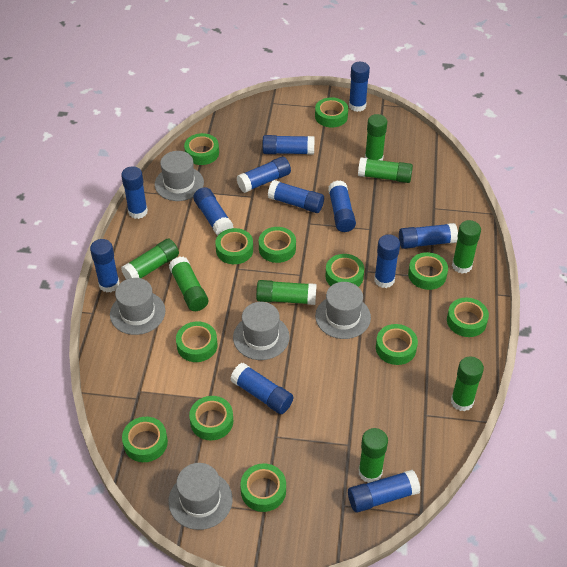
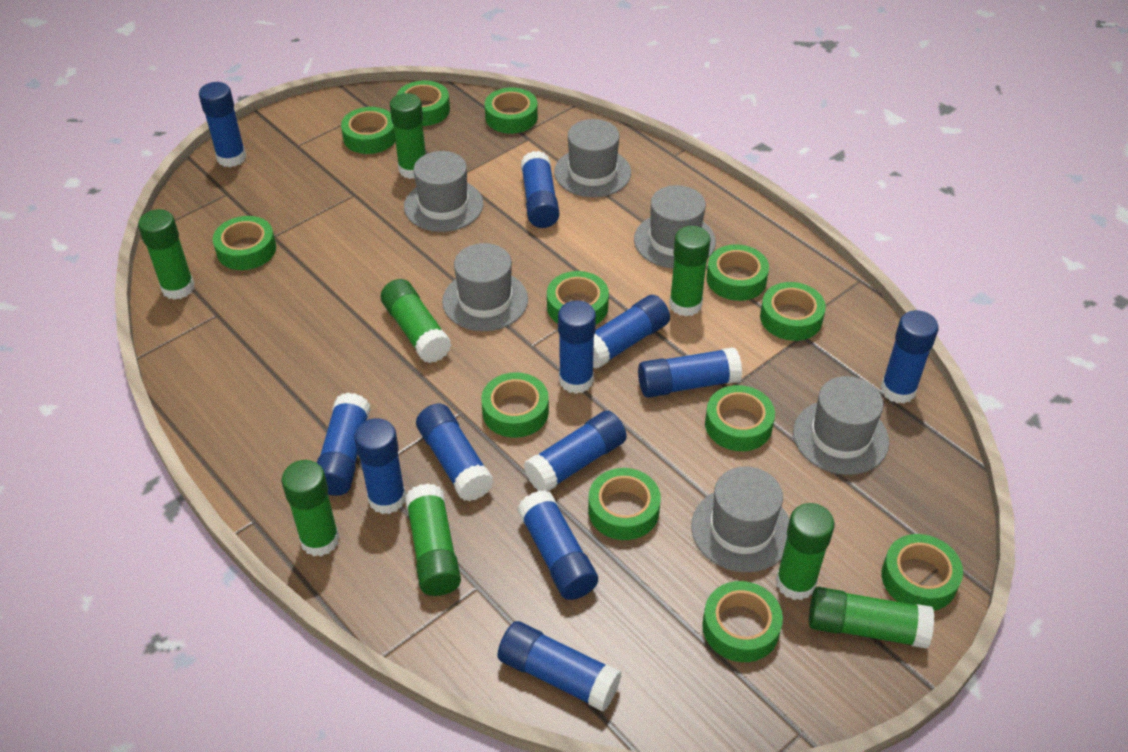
grey hat: 5 -> 6

